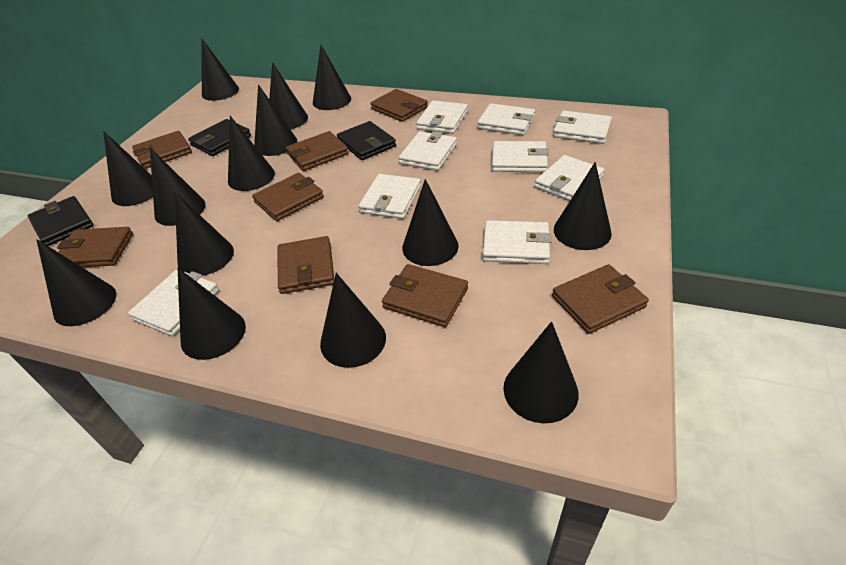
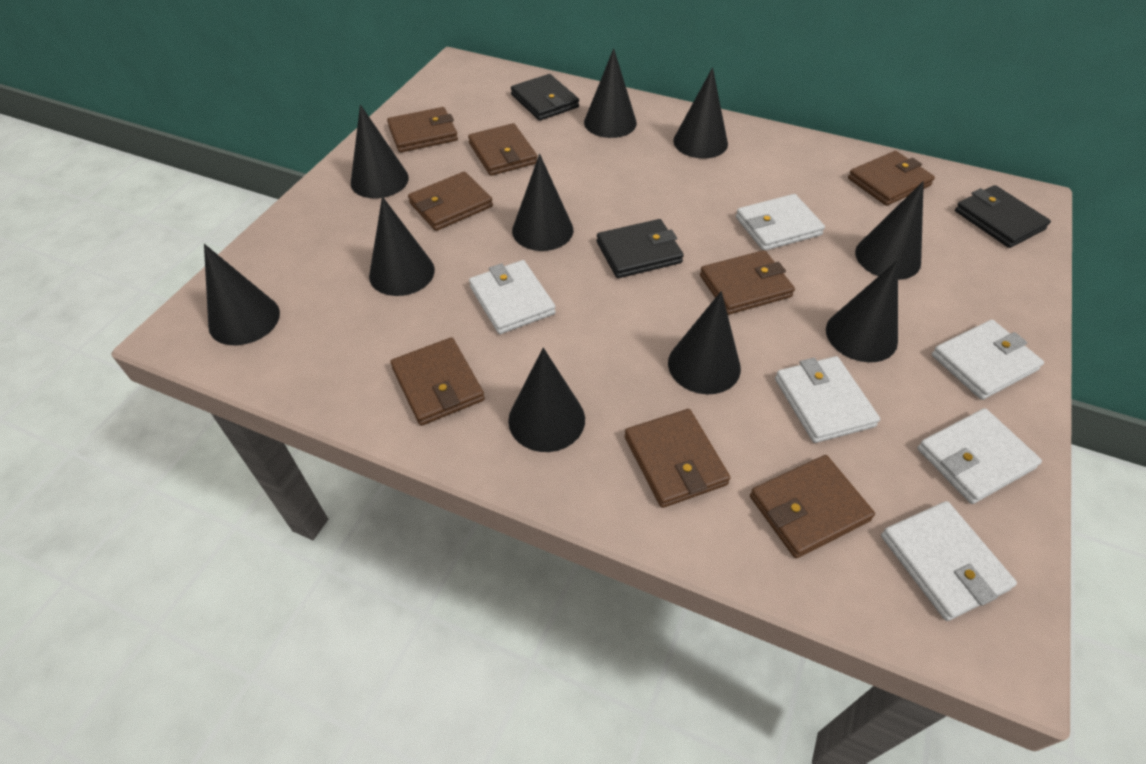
black cone: 14 -> 10
white wallet: 9 -> 6

